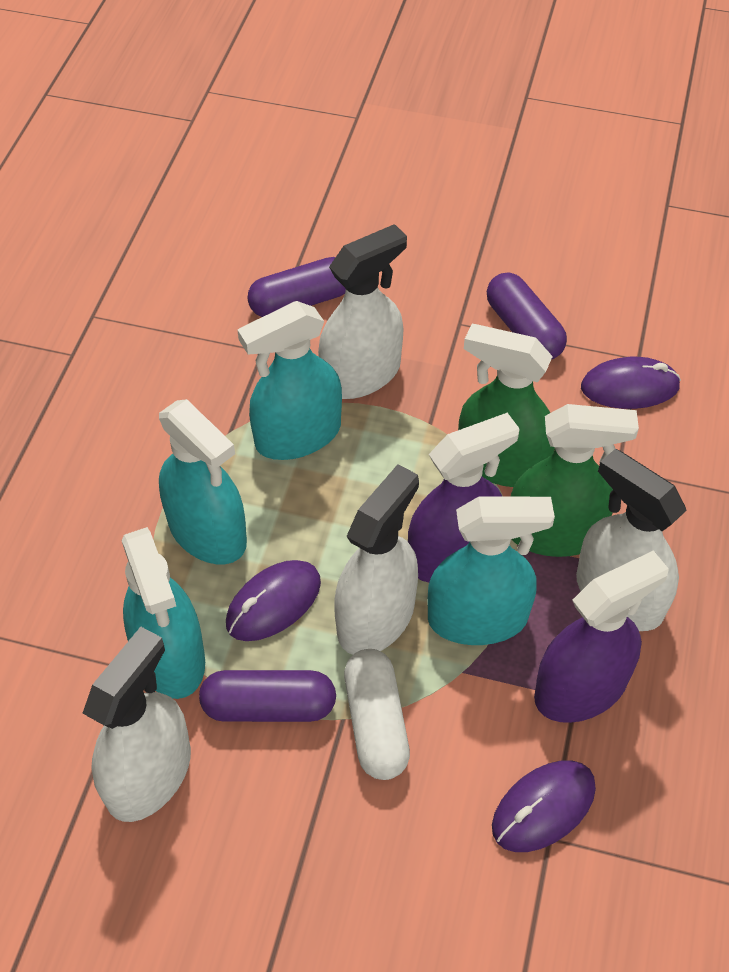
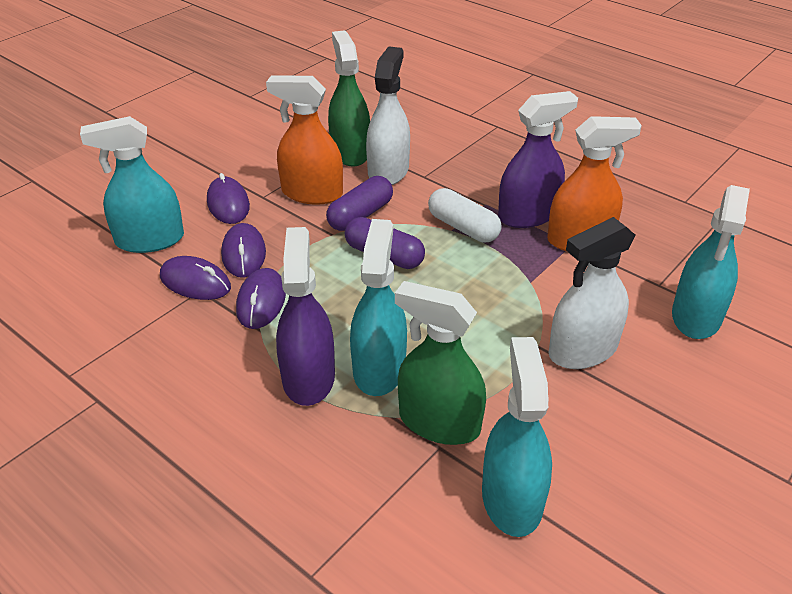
orange spray bottle: 0 -> 2
purple capsule: 3 -> 2
purple mouse: 3 -> 4
white spray bottle: 4 -> 2

